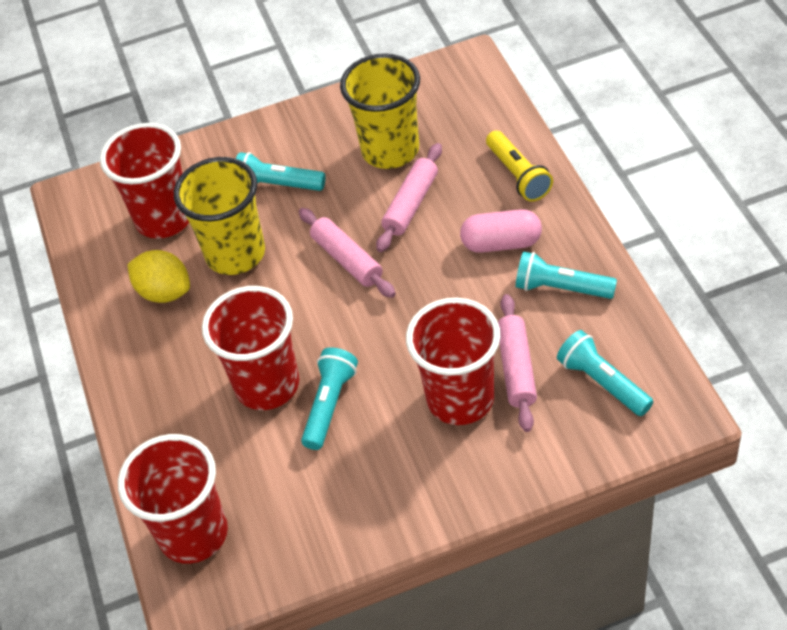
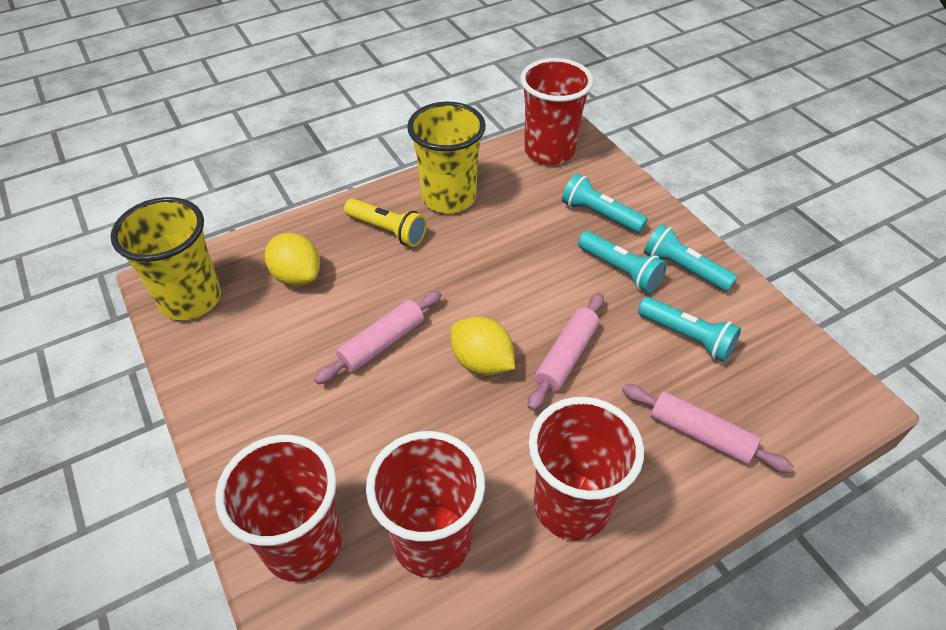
pink capsule: 1 -> 0
yellow lemon: 1 -> 2

